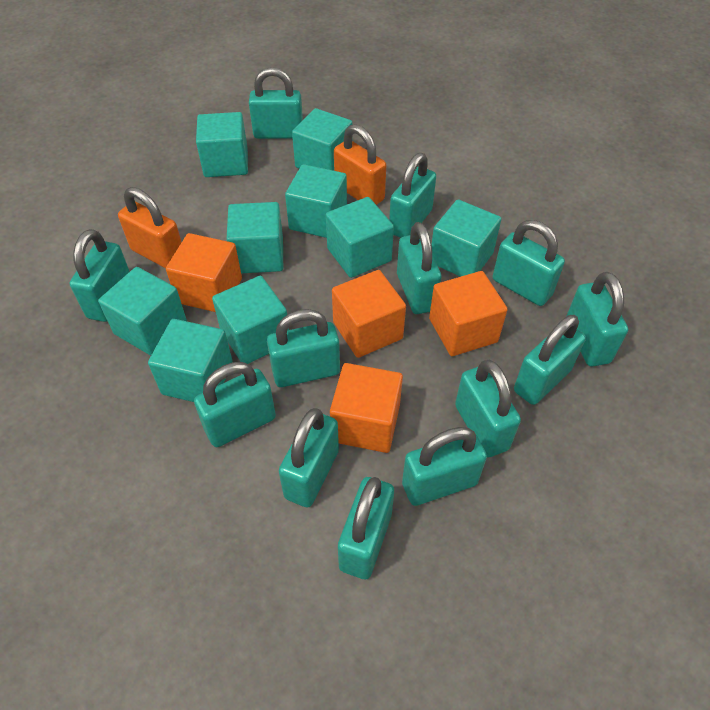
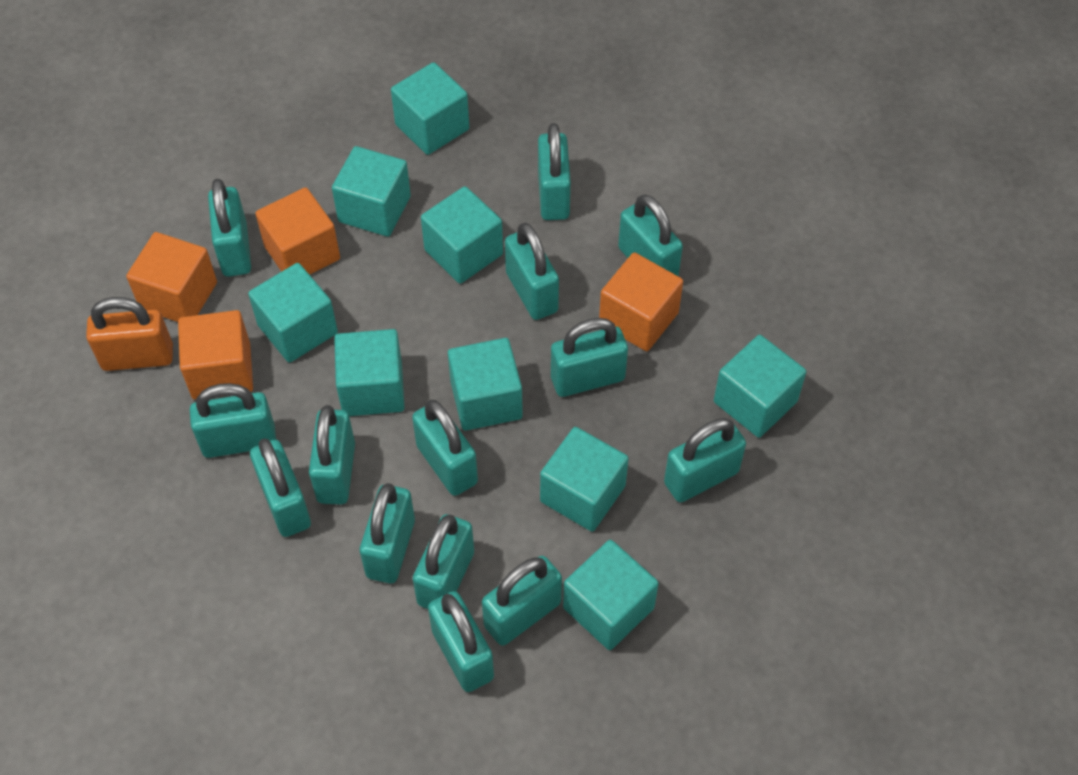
orange padlock: 2 -> 1
turquoise padlock: 13 -> 14

